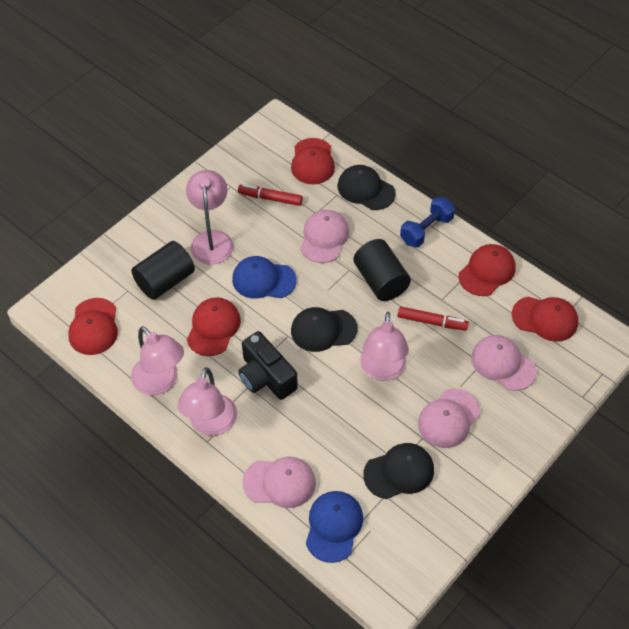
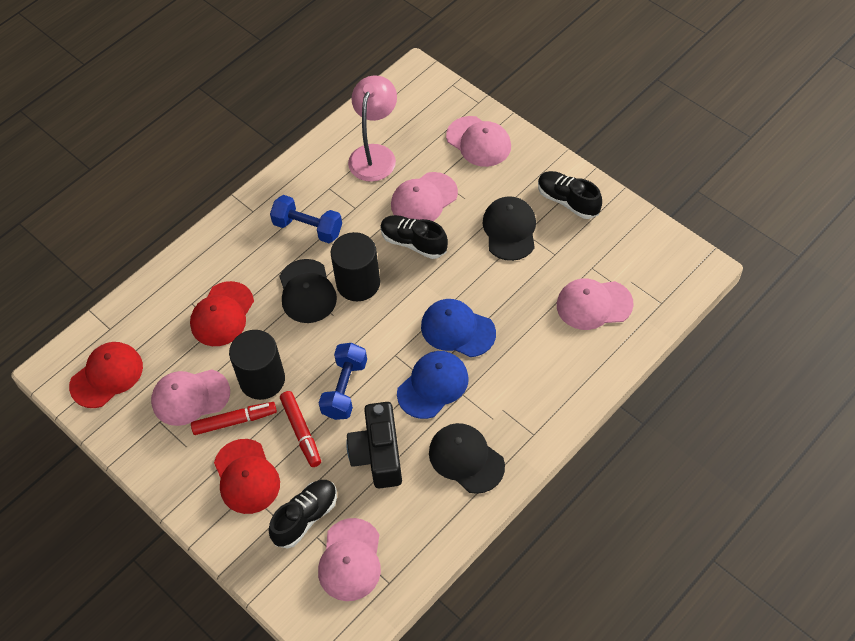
black shoe: 0 -> 3
blue dumbbell: 1 -> 2
pink cap: 4 -> 5
pink lamp: 4 -> 1
red cap: 5 -> 3

